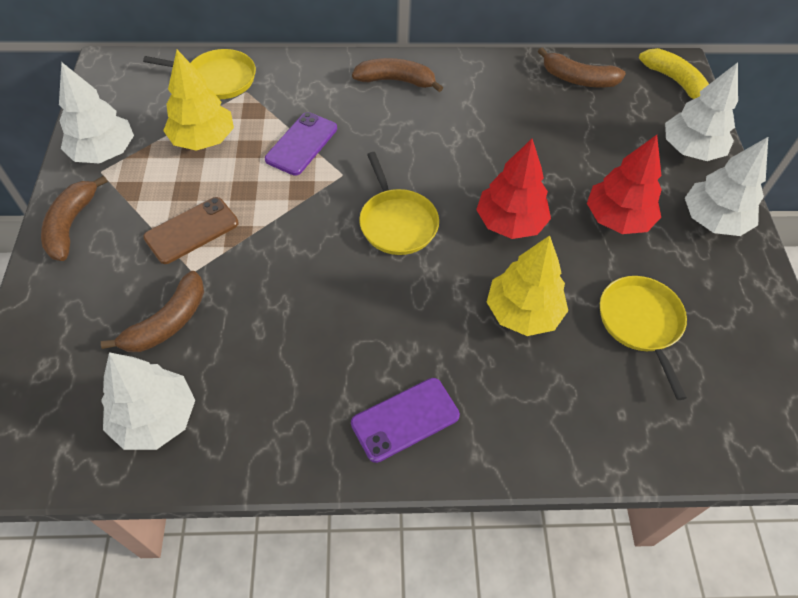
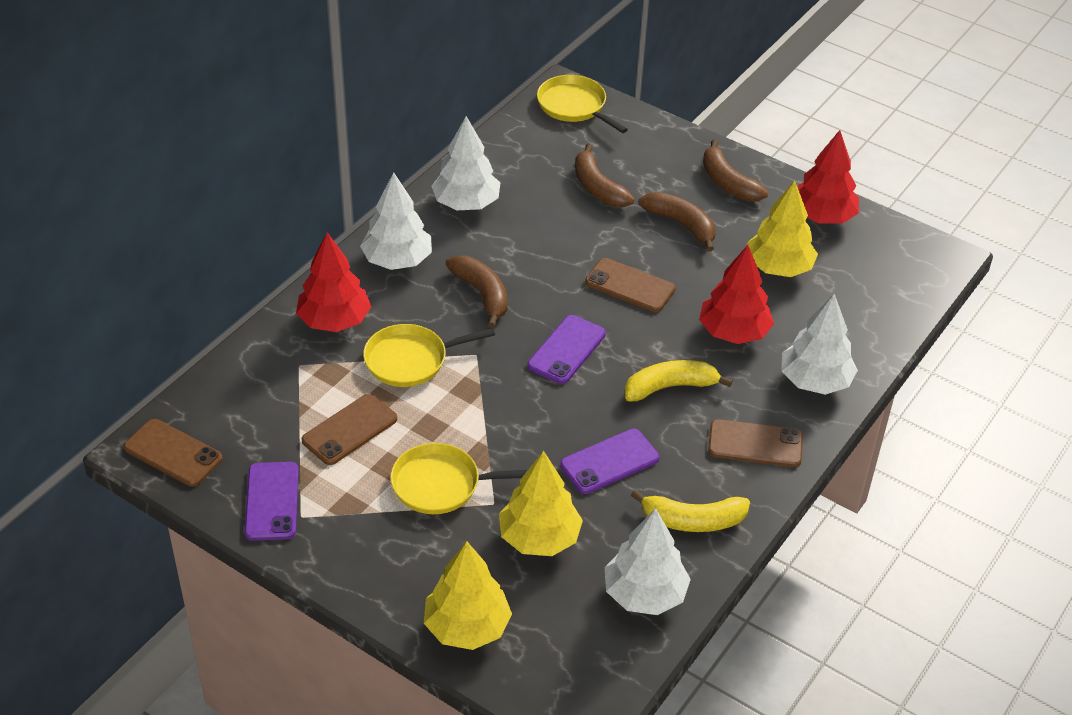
brown phone: 1 -> 4
purple phone: 2 -> 3
red tree: 2 -> 3
yellow banana: 1 -> 2
yellow tree: 2 -> 3

